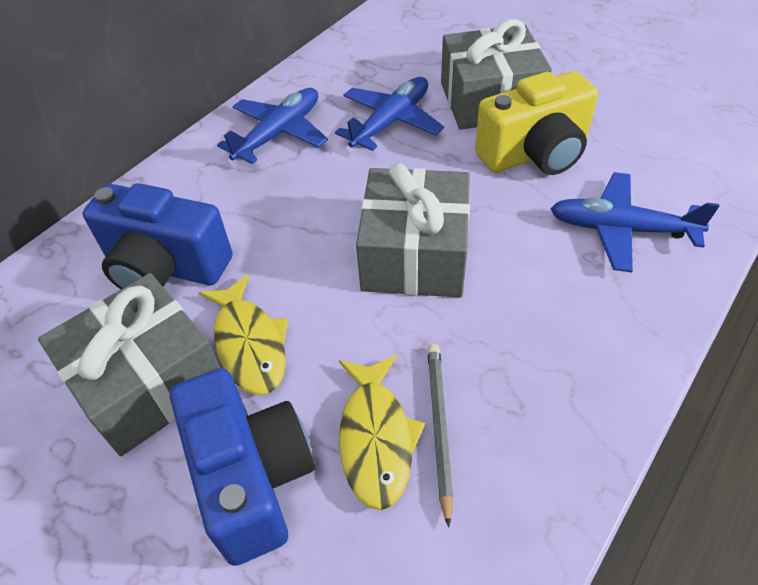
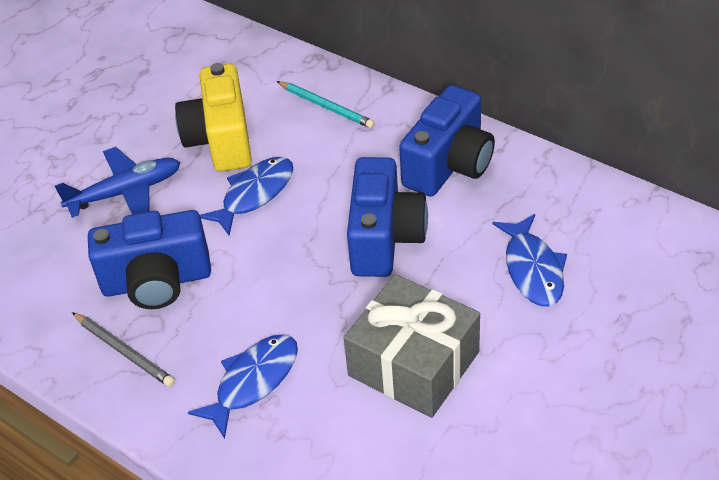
blue camera: 2 -> 3
blue fish: 0 -> 3
blue plane: 3 -> 1
grey gift: 3 -> 1
turquoise pencil: 0 -> 1
yellow fish: 2 -> 0

